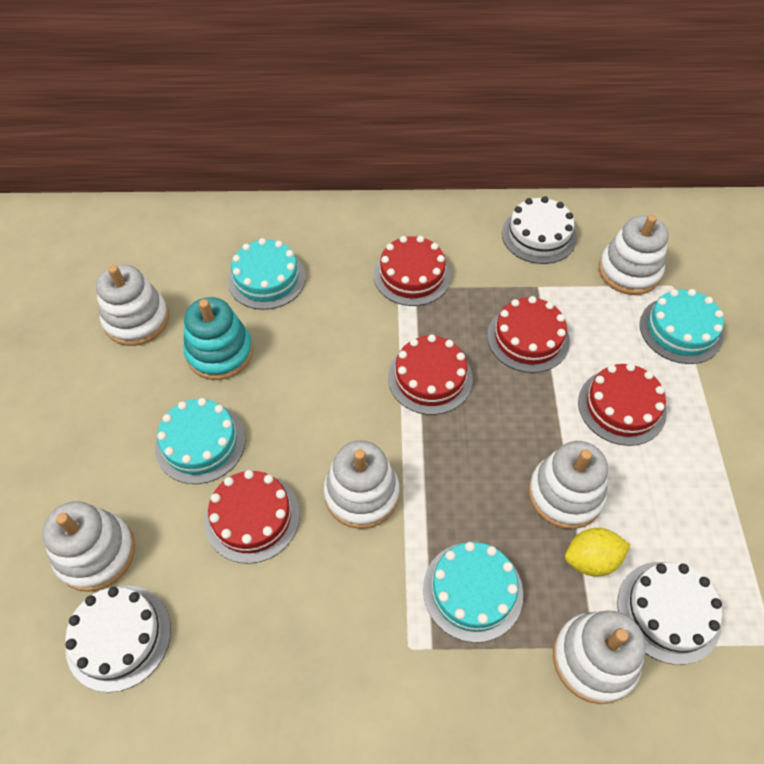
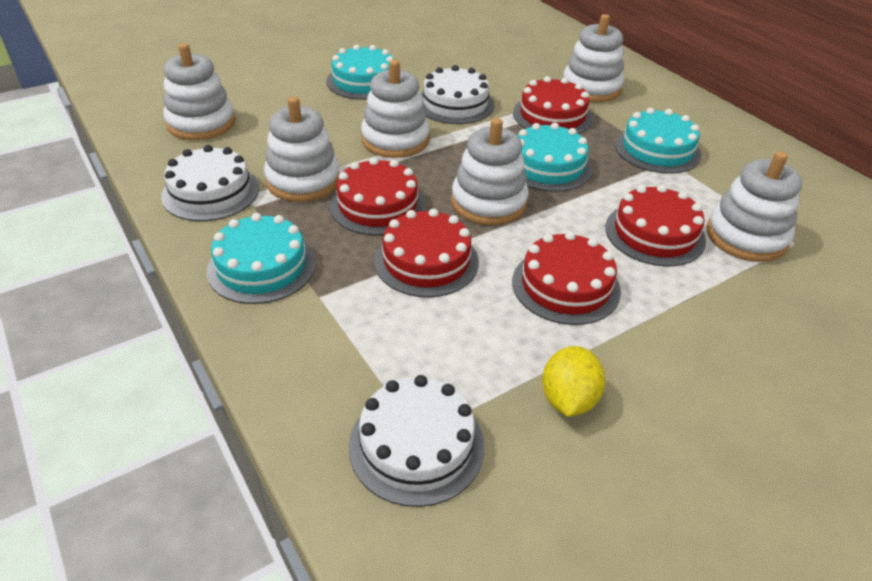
turquoise stacking toy: 1 -> 0

